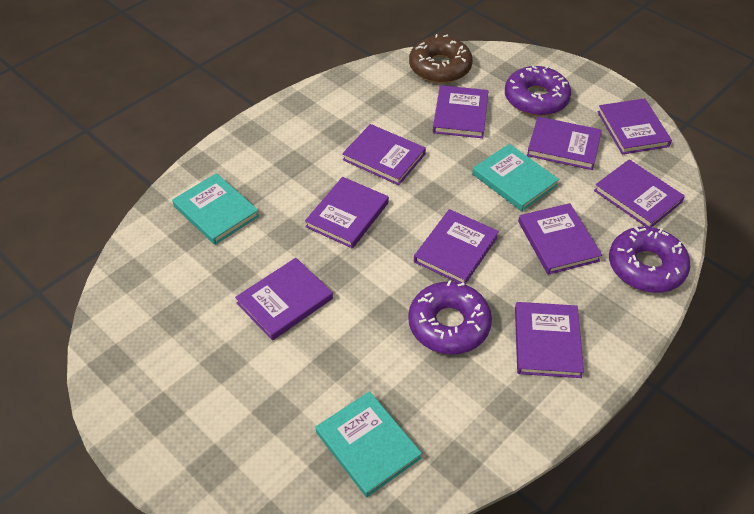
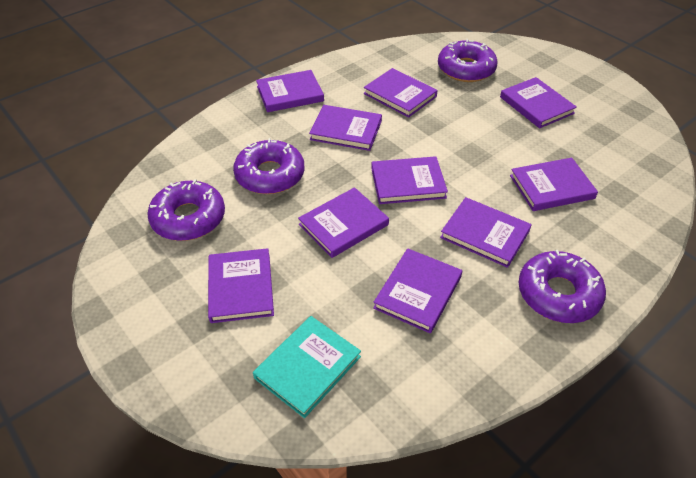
brown donut: 1 -> 0
purple donut: 3 -> 4
turquoise book: 3 -> 1

